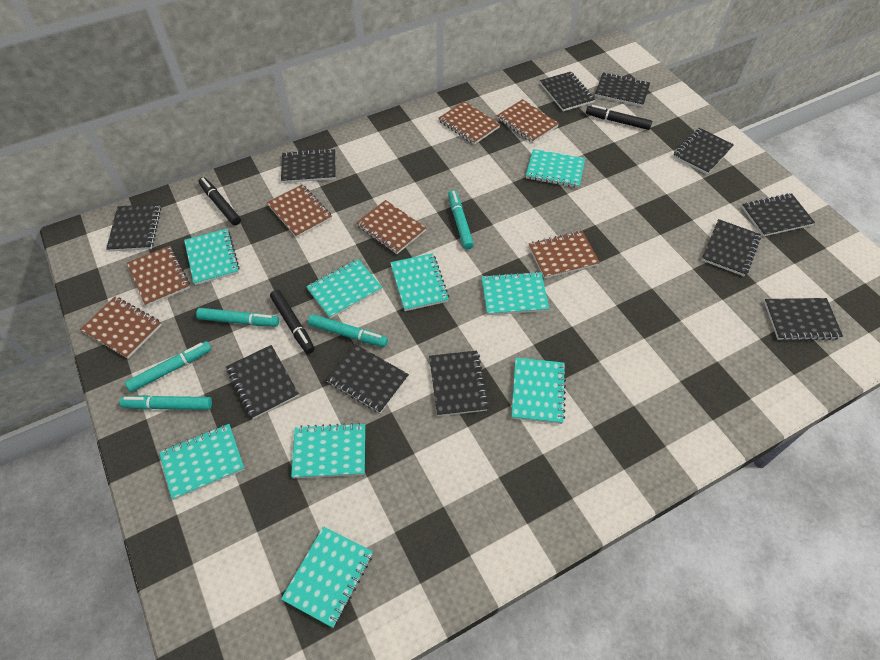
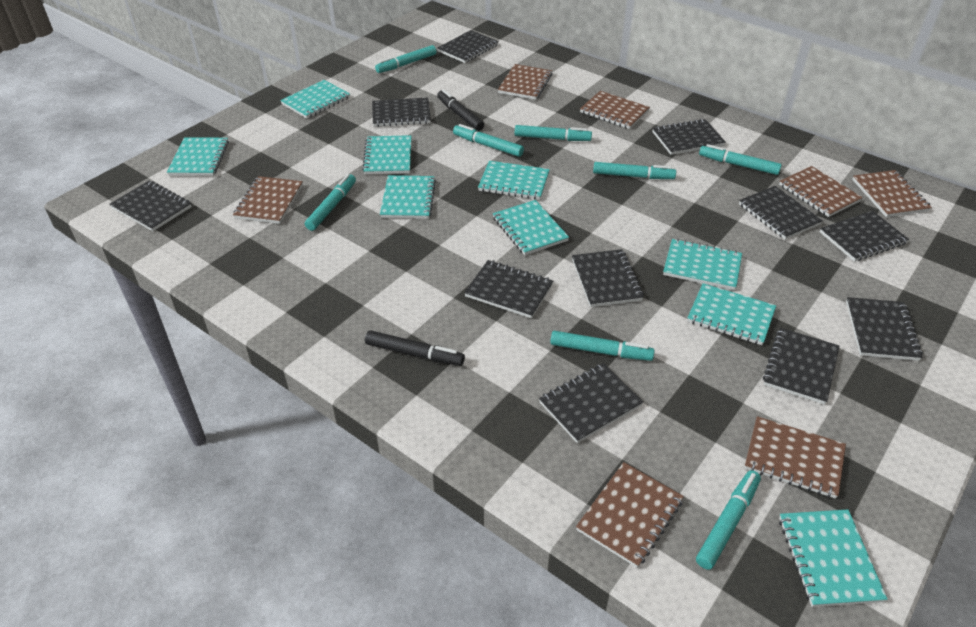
black marker: 3 -> 2
turquoise marker: 5 -> 8

